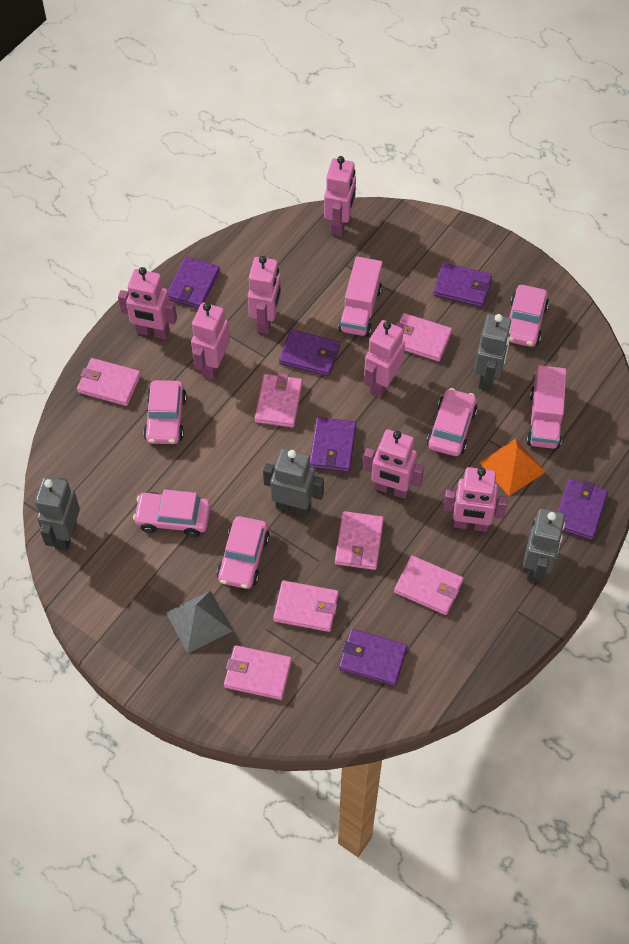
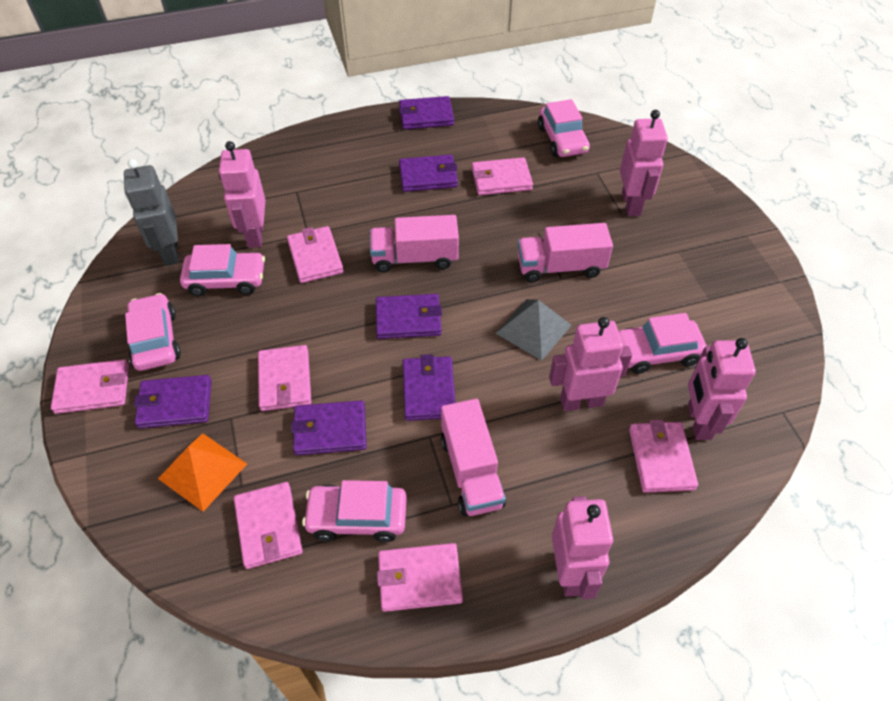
grey robot: 4 -> 1
pink robot: 7 -> 5
pink truck: 2 -> 3

